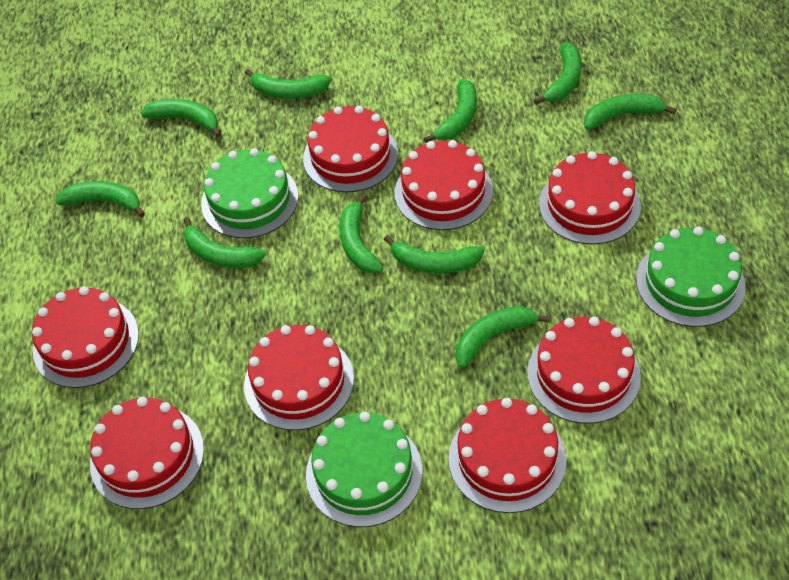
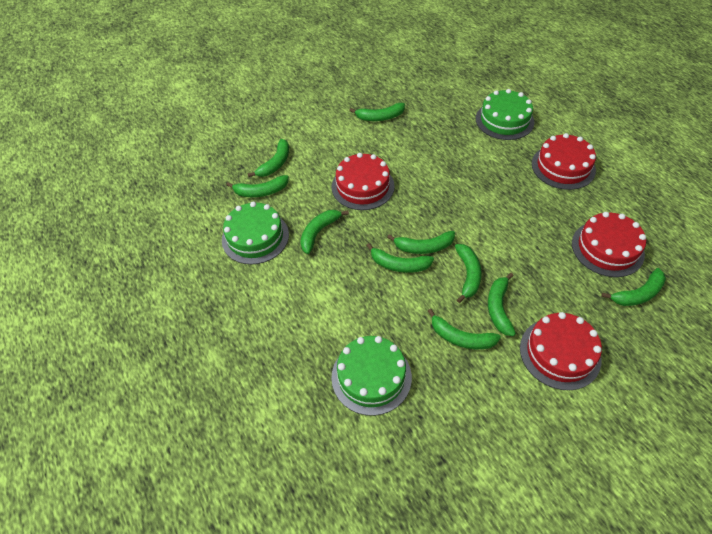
red cake: 8 -> 4

